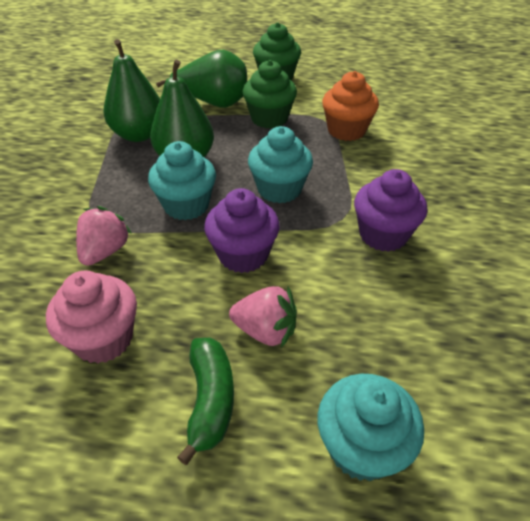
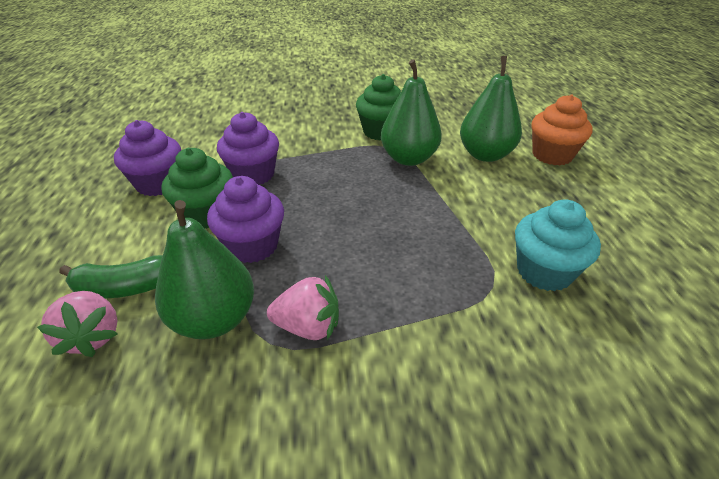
pink cupcake: 1 -> 0
purple cupcake: 2 -> 3
turquoise cupcake: 3 -> 1

